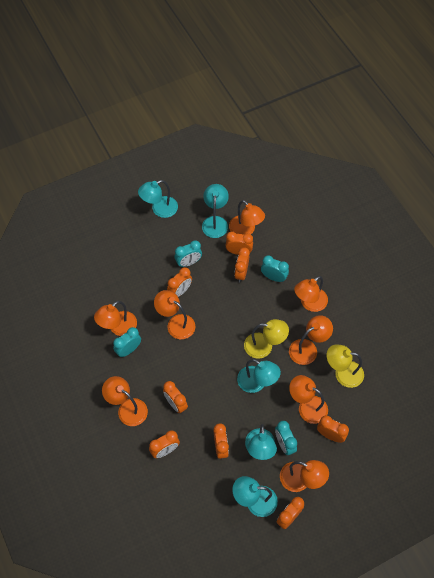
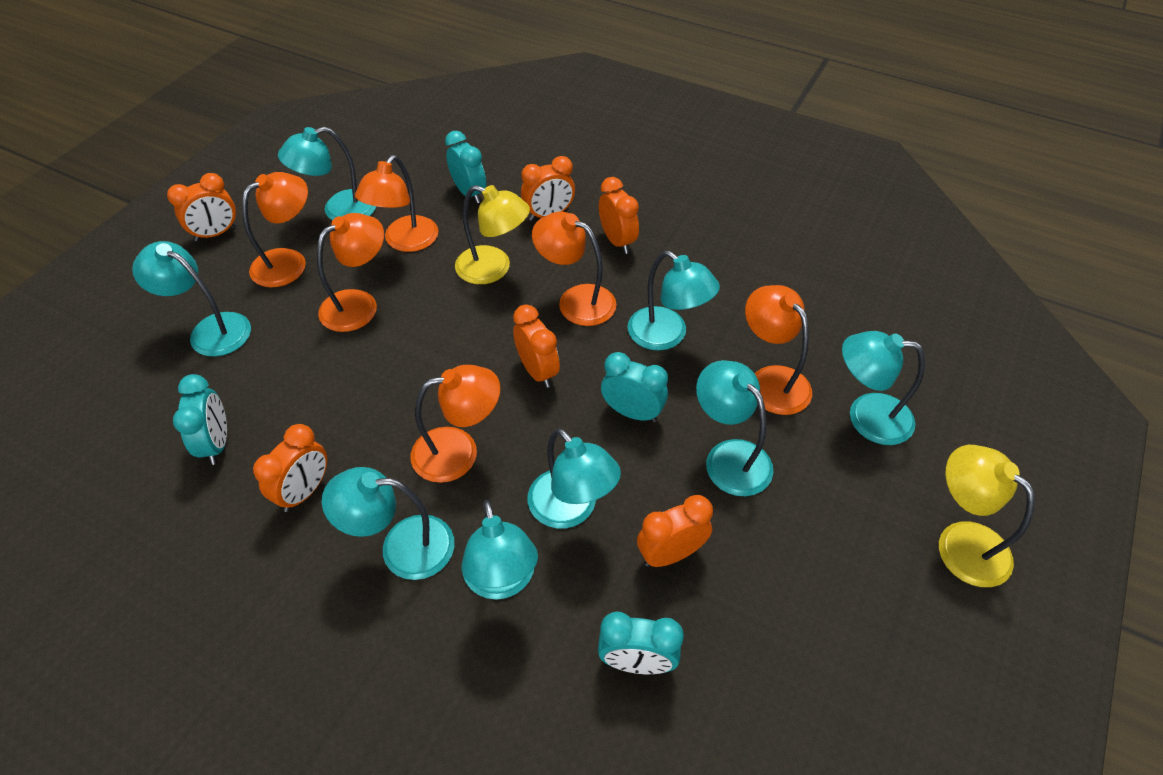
orange clock: 8 -> 6
orange lamp: 8 -> 6
turquoise lamp: 5 -> 8

